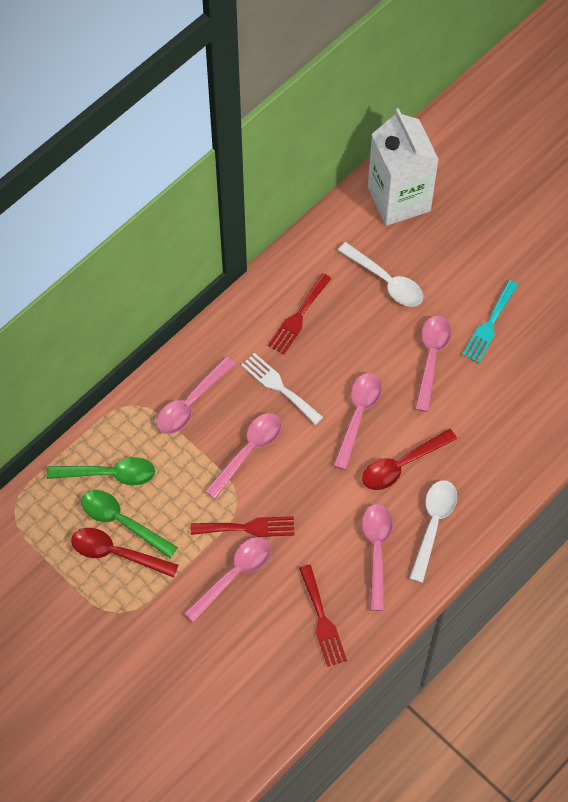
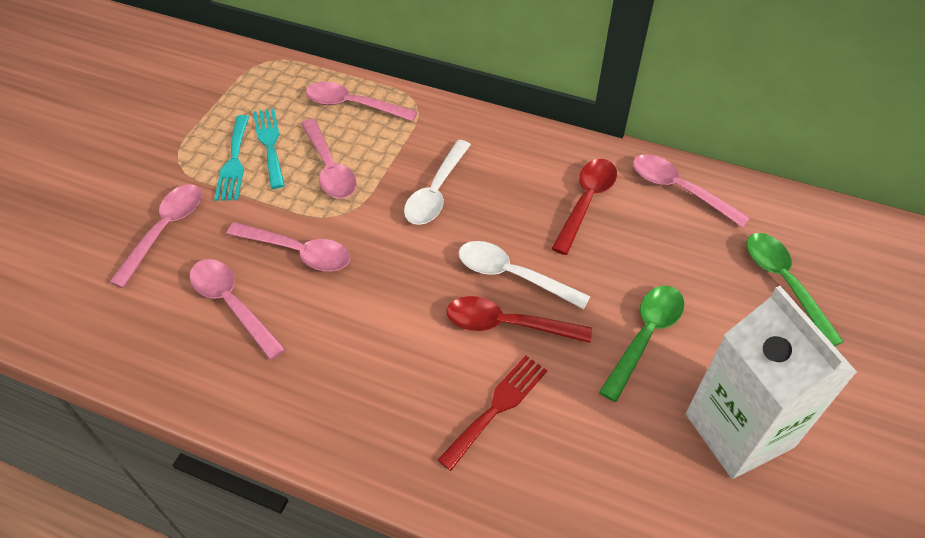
red fork: 3 -> 1
turquoise fork: 1 -> 2
white fork: 1 -> 0

